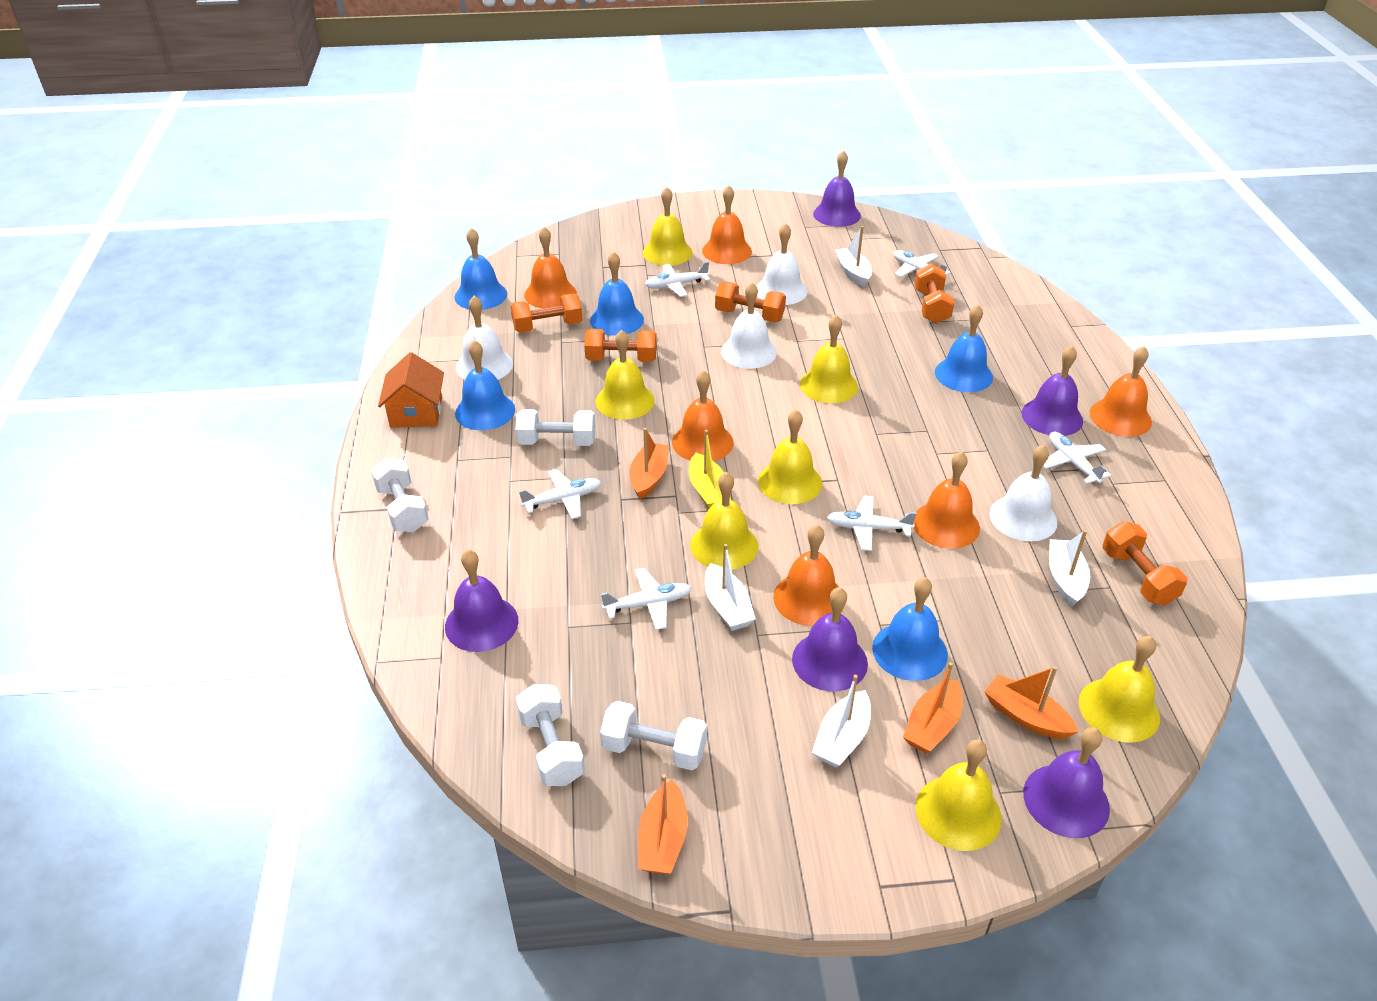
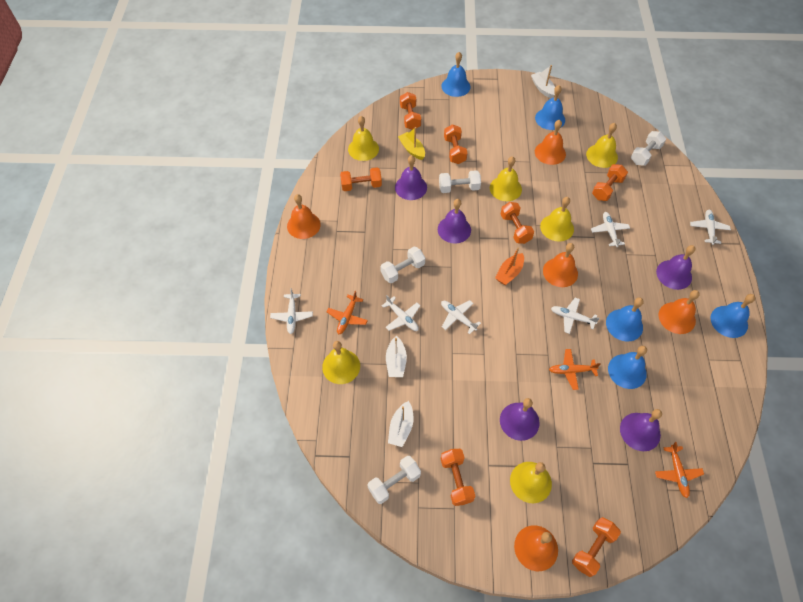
orange bell: 6 -> 5
orange boat: 4 -> 1
orange dumbbell: 5 -> 7
orange house: 1 -> 0
orange plane: 0 -> 3
white bell: 4 -> 0
white boat: 4 -> 3
yellow bell: 7 -> 6

